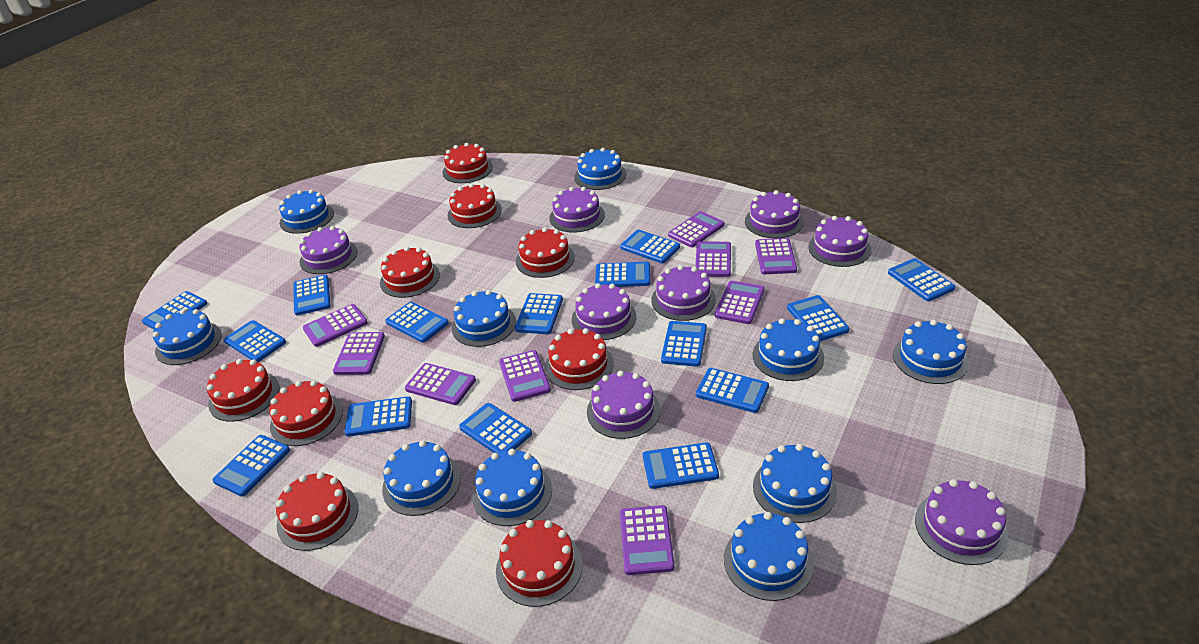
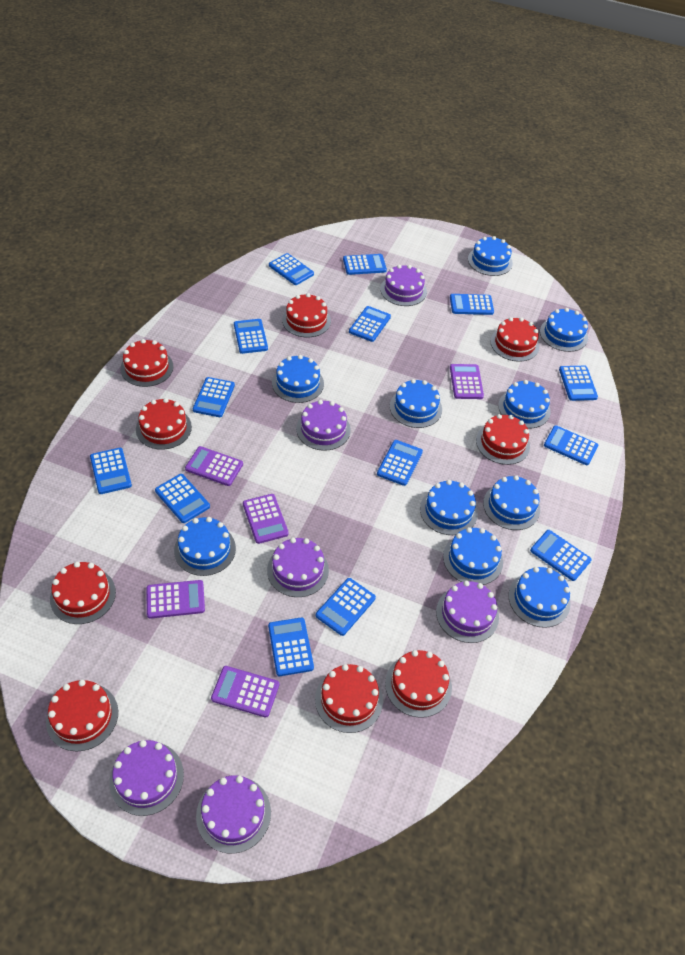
blue calculator: 15 -> 14
purple cake: 8 -> 6
purple calculator: 9 -> 5

